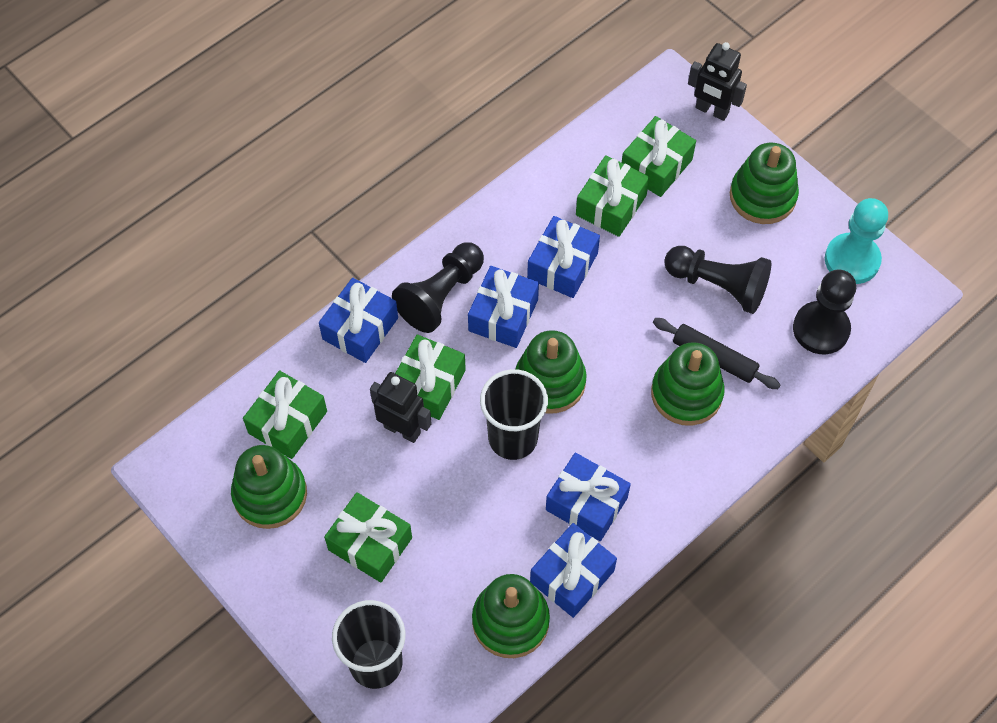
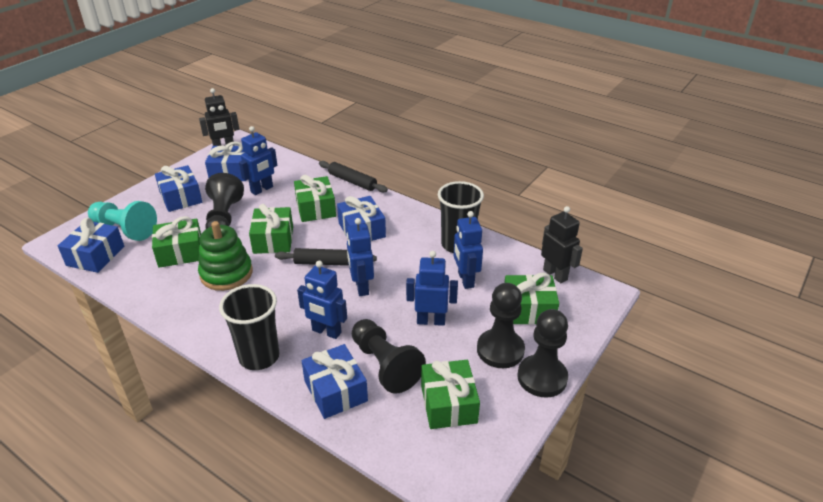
black pawn: 3 -> 4
black rolling pin: 1 -> 2
blue robot: 0 -> 5
green stacking toy: 5 -> 1

